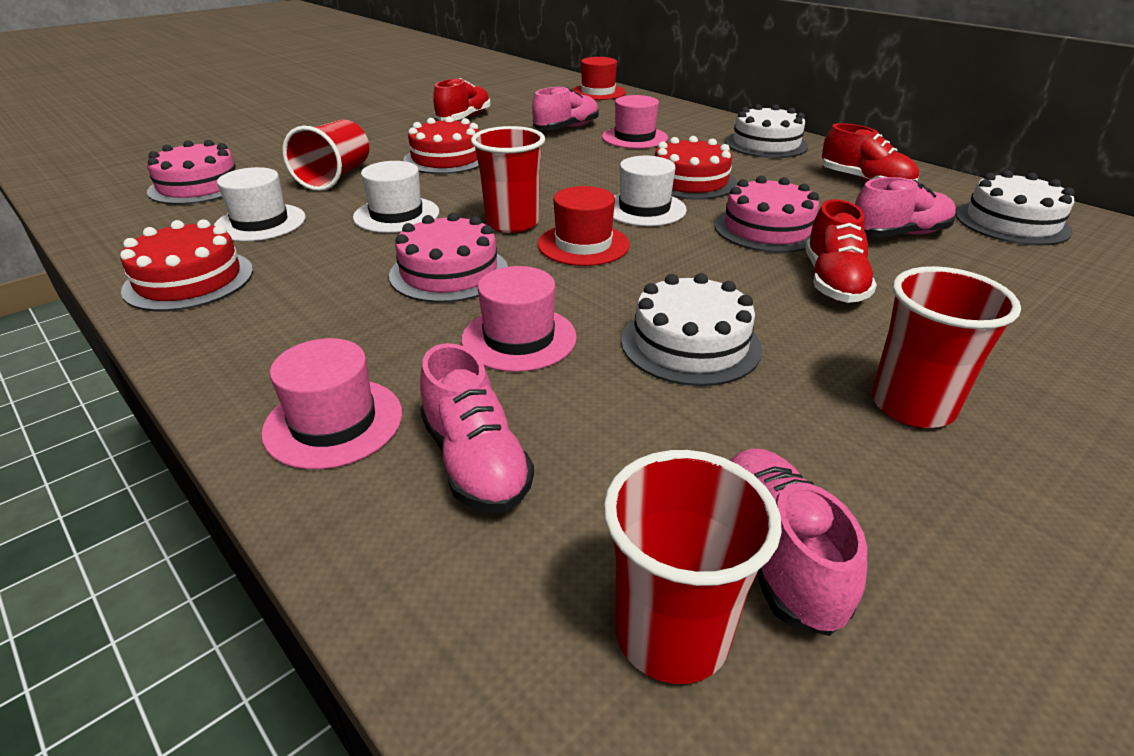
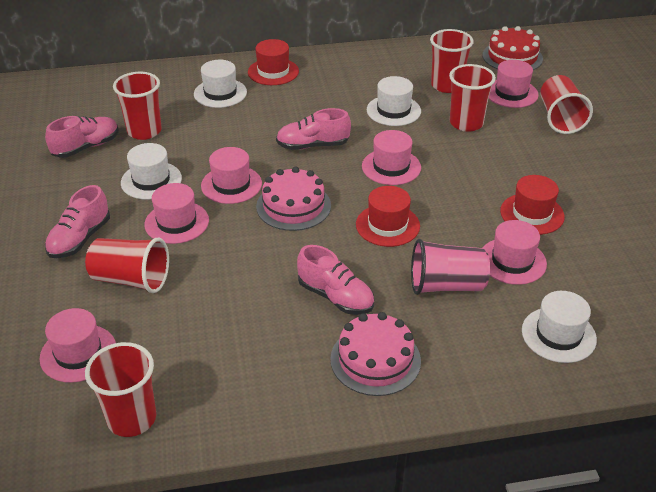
pink cake: 3 -> 2
pink cup: 0 -> 1
pink hat: 3 -> 6
red cake: 3 -> 1
red cup: 4 -> 6
red hat: 2 -> 3
red shoe: 3 -> 0
white cake: 3 -> 0
white hat: 3 -> 4

